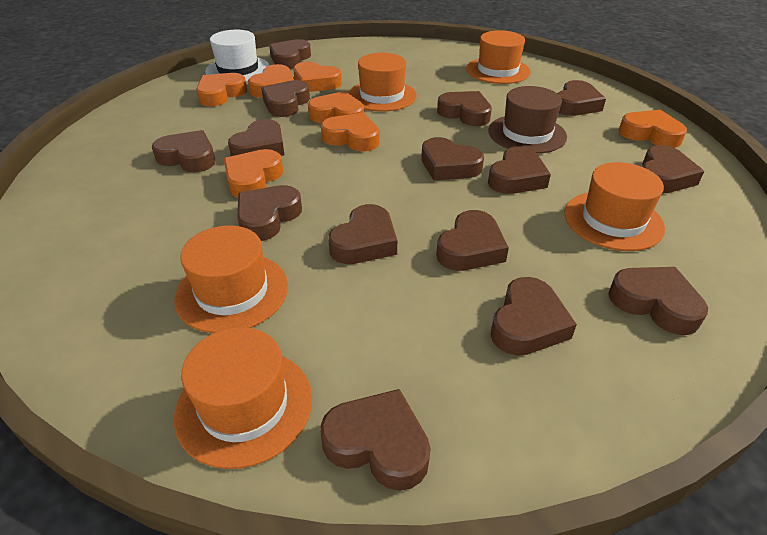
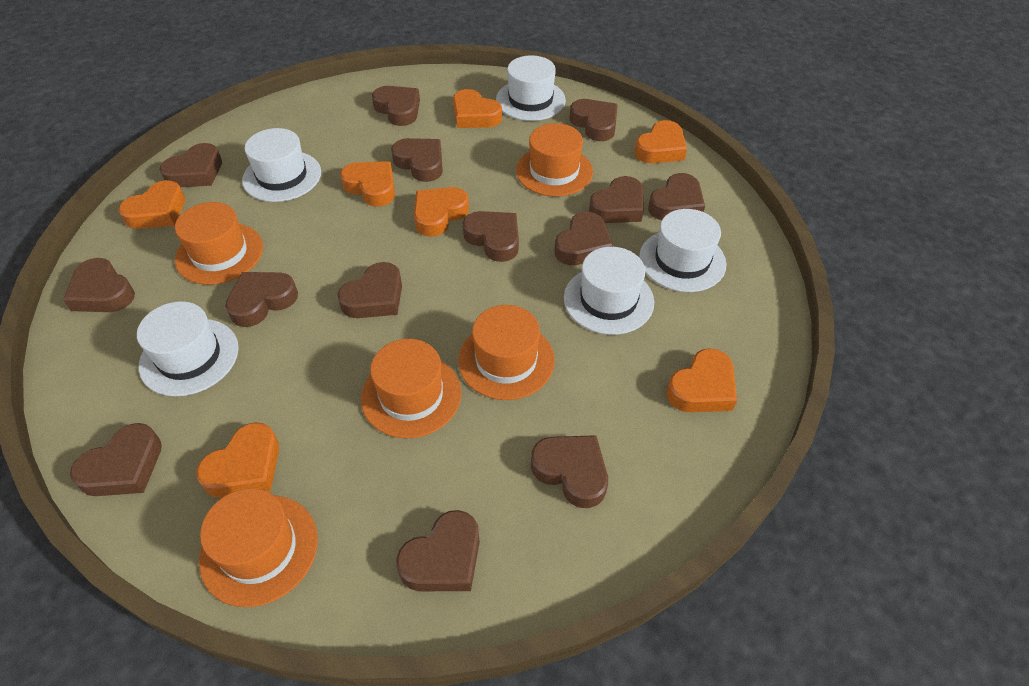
brown hat: 1 -> 0
brown heart: 15 -> 14
white hat: 1 -> 5

